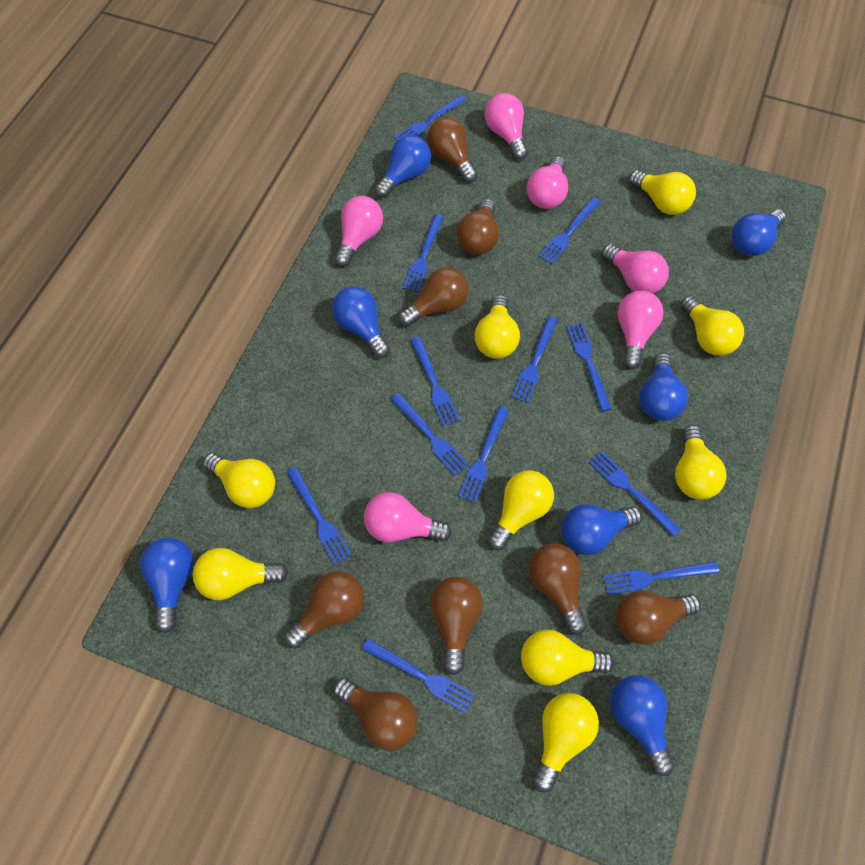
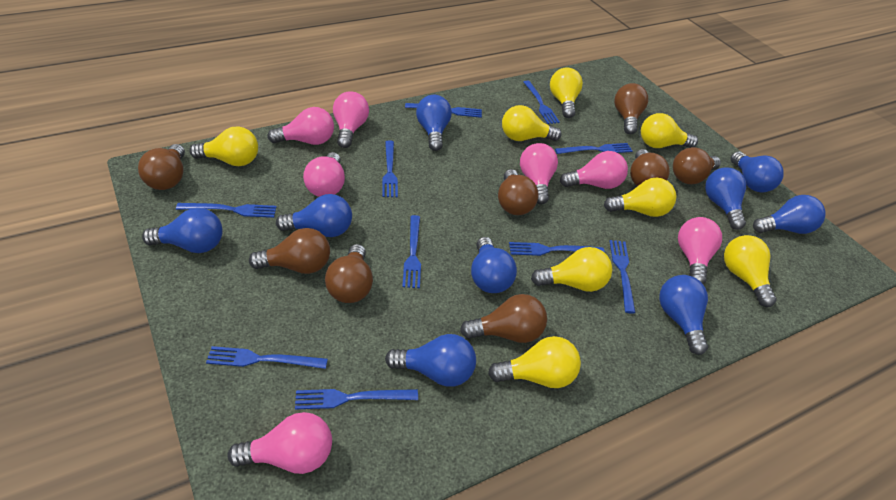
blue fork: 12 -> 10
blue light bulb: 7 -> 9
pink light bulb: 6 -> 7
yellow light bulb: 9 -> 8

